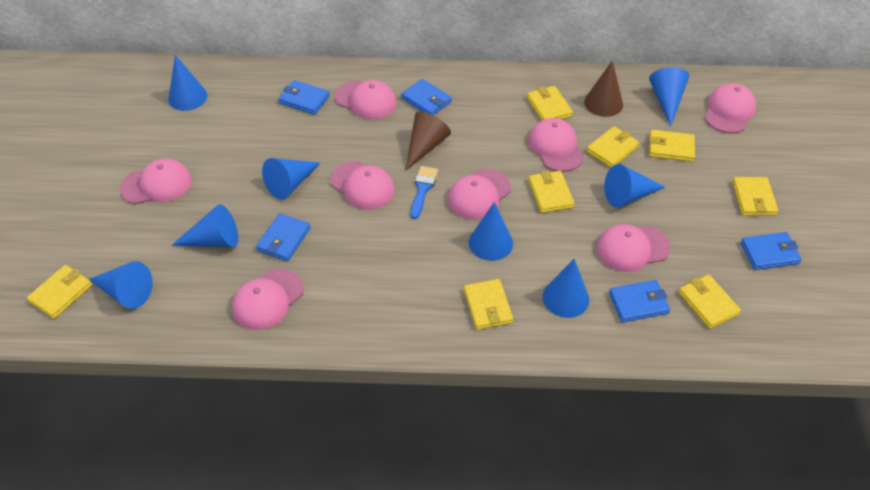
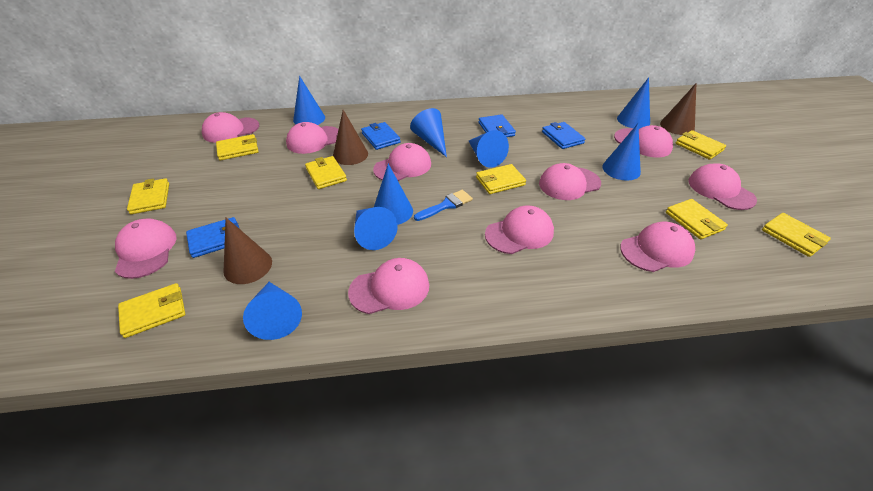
blue wallet: 5 -> 4
brown cone: 2 -> 3
pink cap: 8 -> 10

